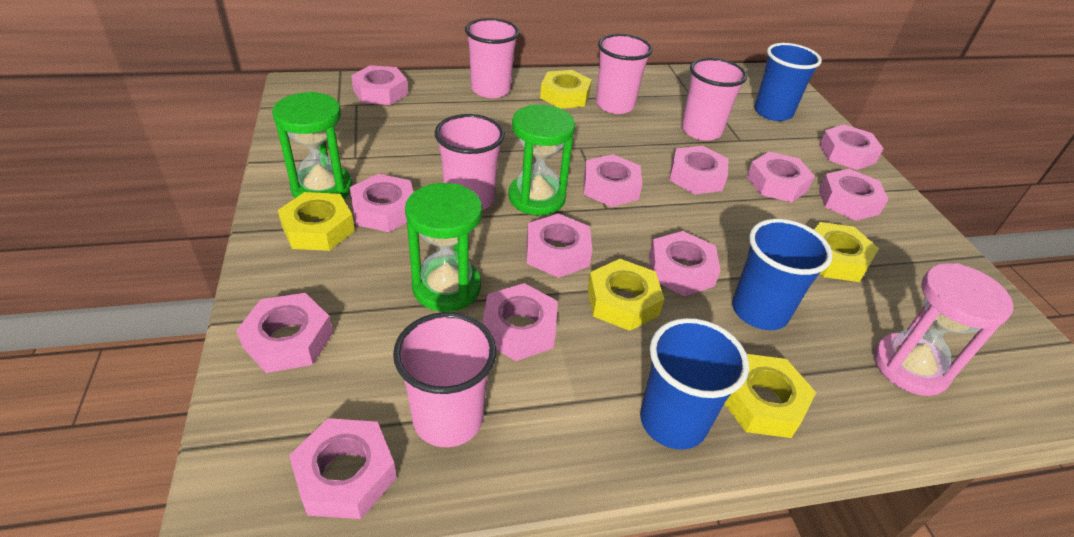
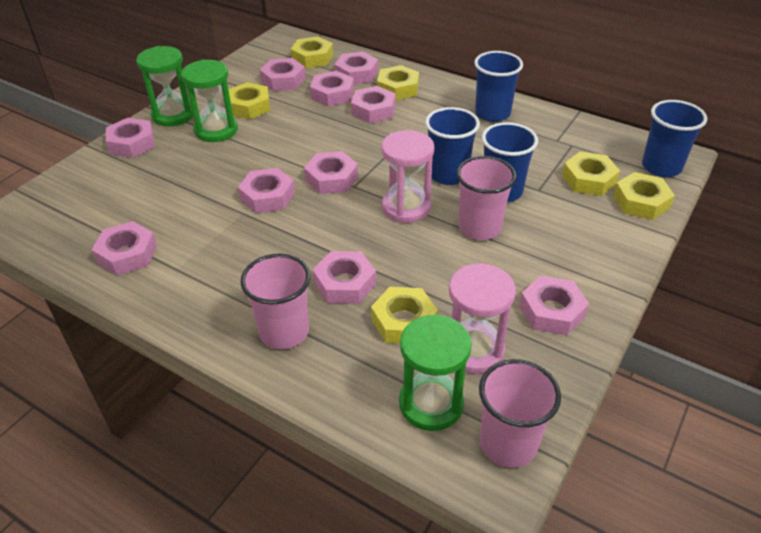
blue cup: 3 -> 4
pink cup: 5 -> 3
pink hourglass: 1 -> 2
pink nut: 12 -> 10
yellow nut: 5 -> 6

